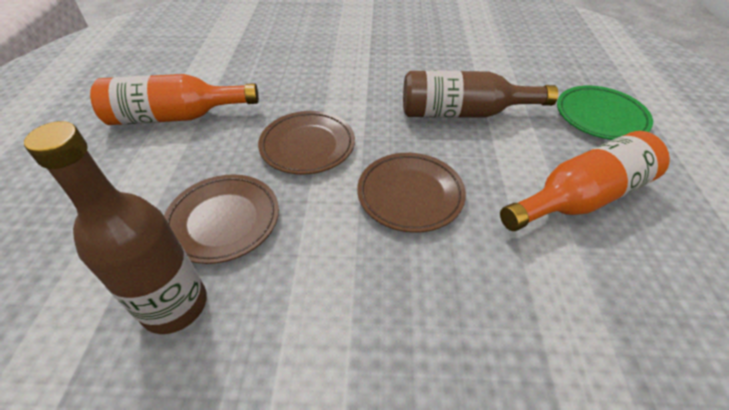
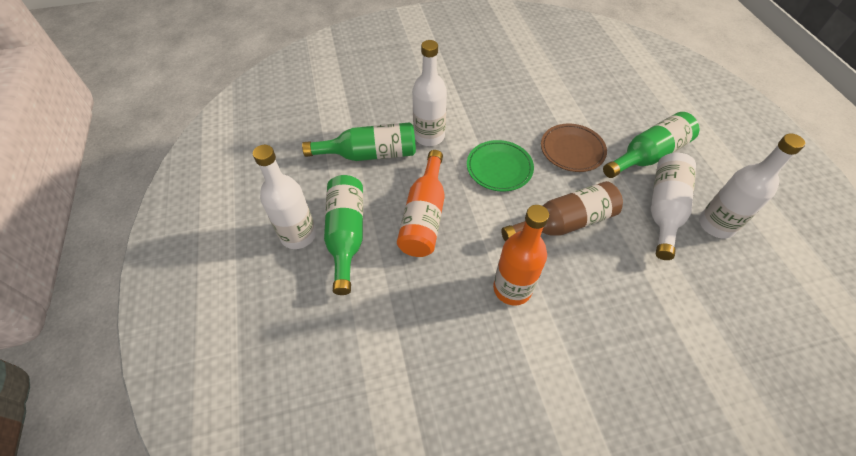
brown bottle: 2 -> 1
brown plate: 3 -> 1
green bottle: 0 -> 3
white bottle: 0 -> 4

